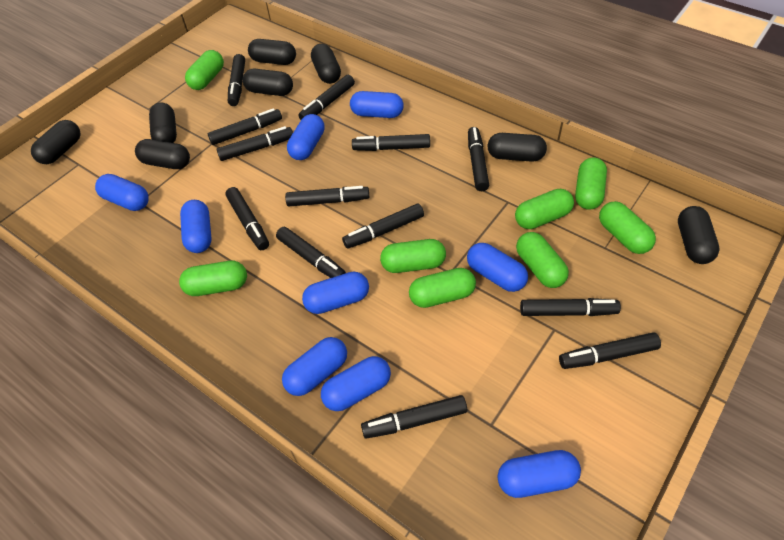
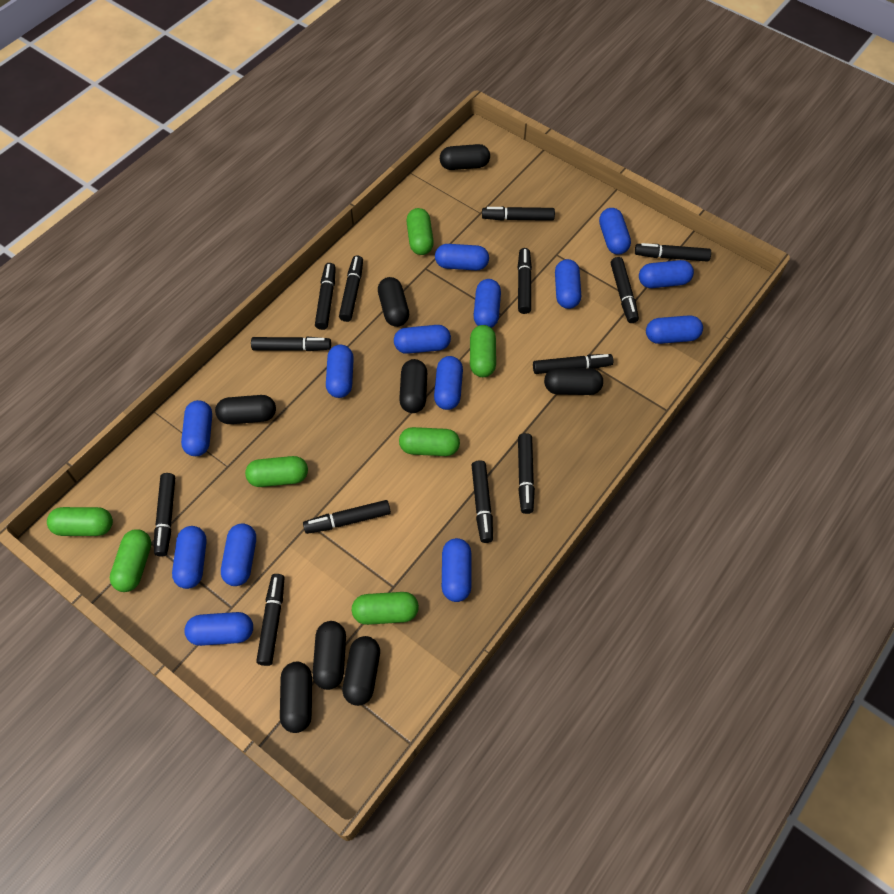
blue capsule: 9 -> 14
green capsule: 8 -> 7

